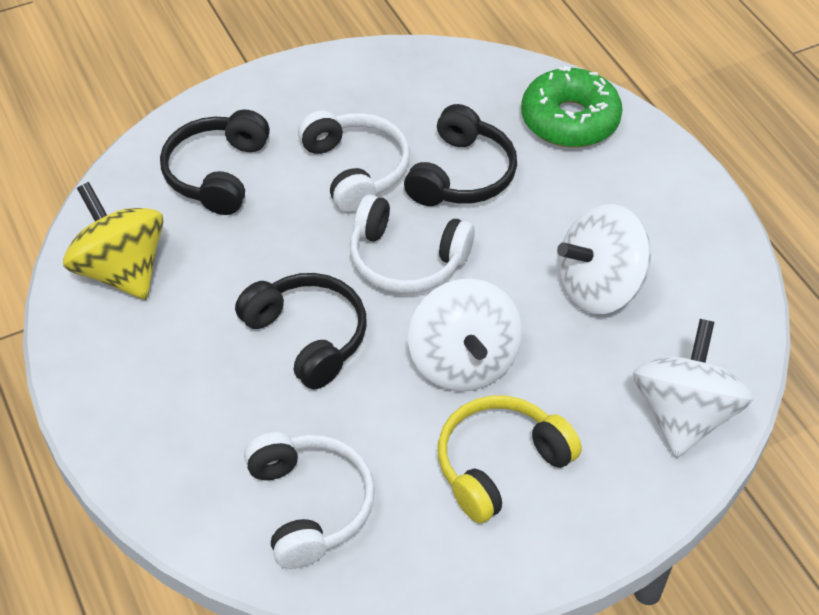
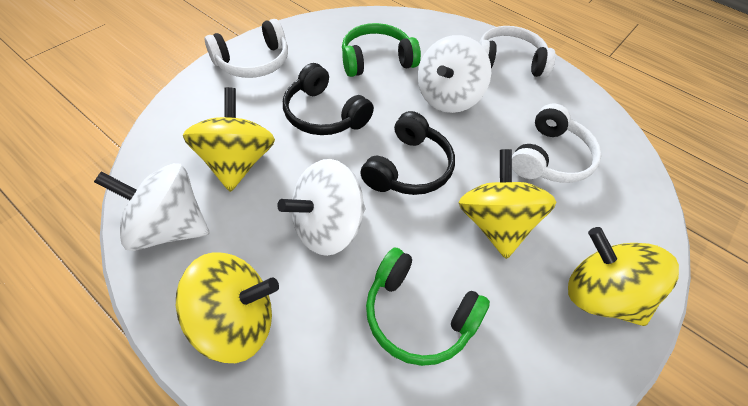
black headphones: 3 -> 2
green donut: 1 -> 0
green headphones: 0 -> 2
yellow headphones: 1 -> 0
yellow spinning top: 1 -> 4

